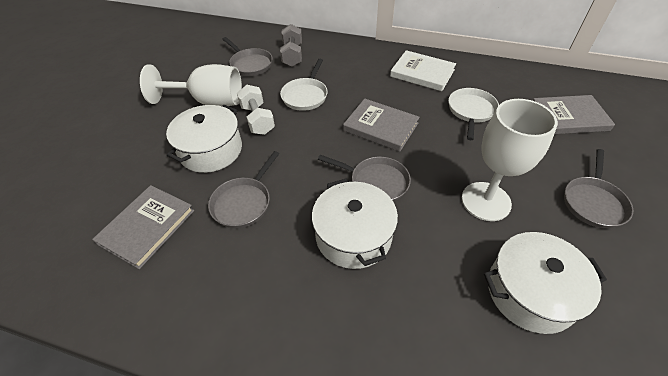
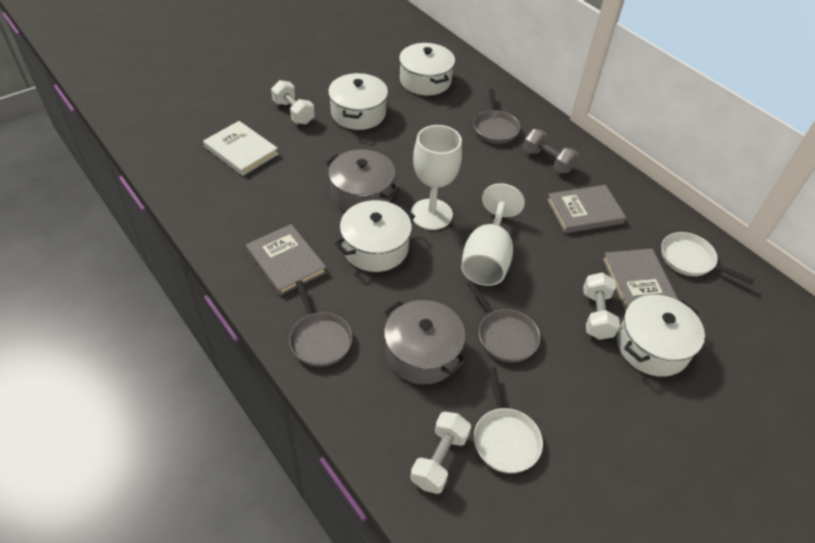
grey pan: 4 -> 3
grey pot: 0 -> 2
white dumbbell: 1 -> 3
white pot: 3 -> 4

